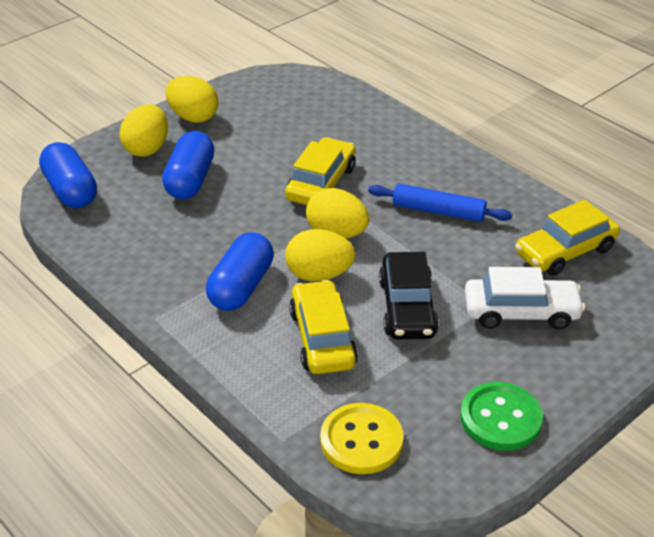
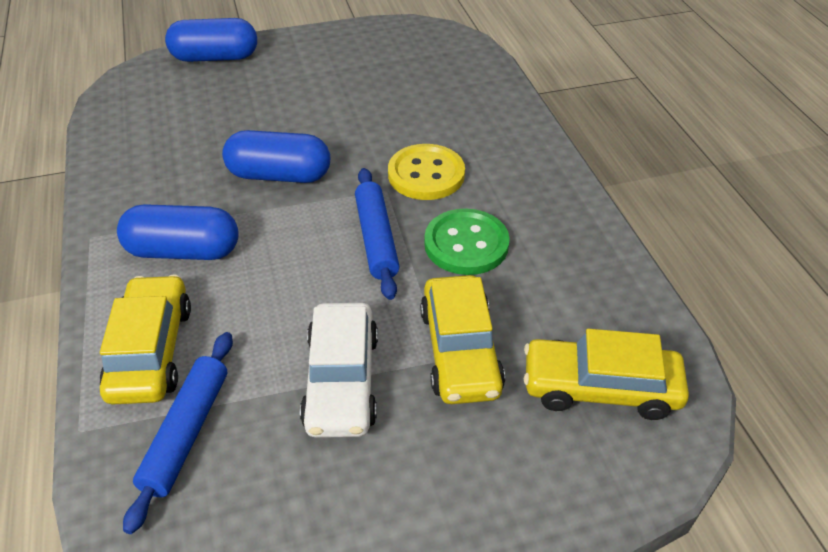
black car: 1 -> 0
blue rolling pin: 1 -> 2
yellow egg: 4 -> 0

